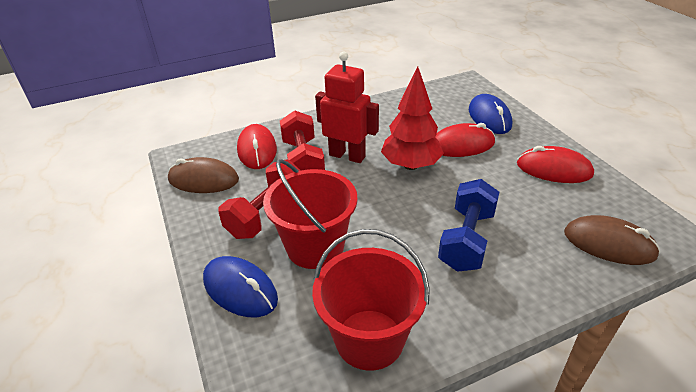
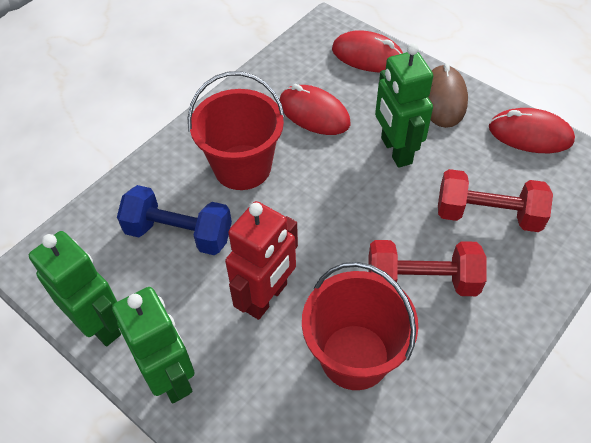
blue mouse: 2 -> 0
brown mouse: 2 -> 1
green robot: 0 -> 3
red tree: 1 -> 0

